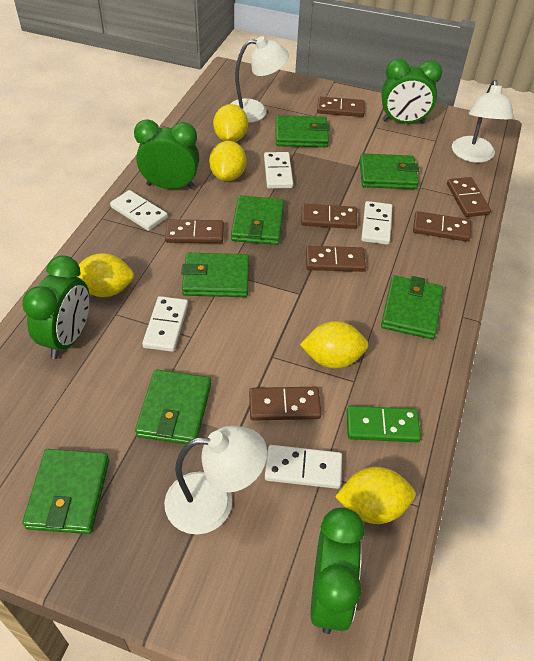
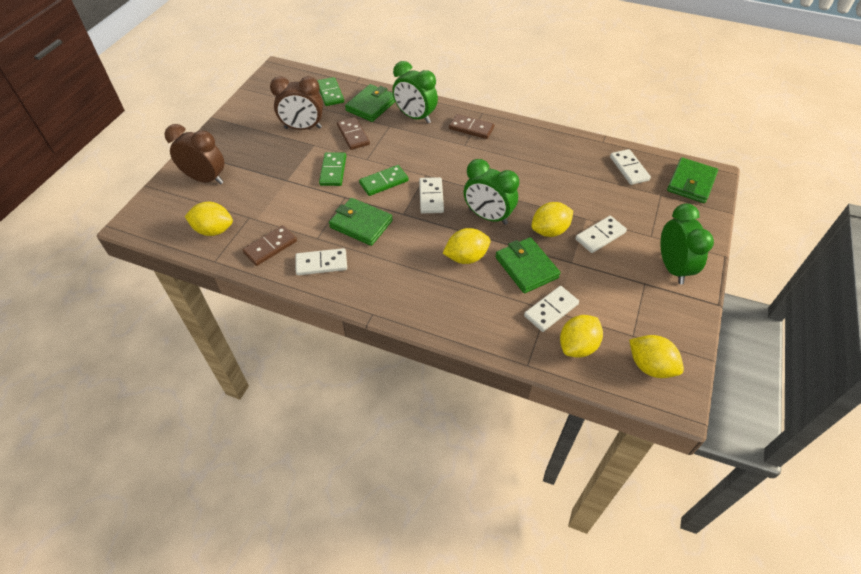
brown clock: 0 -> 2
brown domino: 7 -> 3
green clock: 4 -> 3
green domino: 1 -> 3
green wallet: 7 -> 4
white lamp: 3 -> 0

